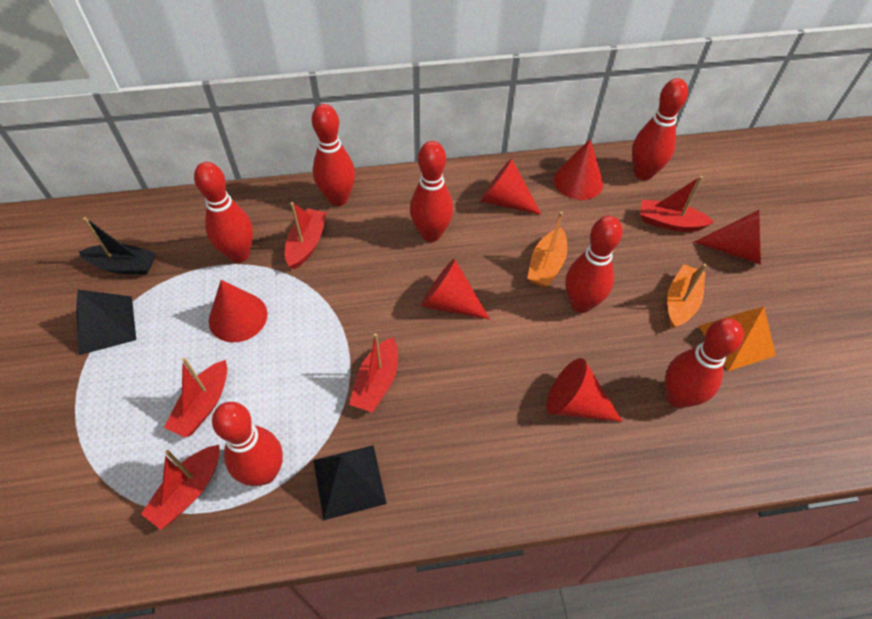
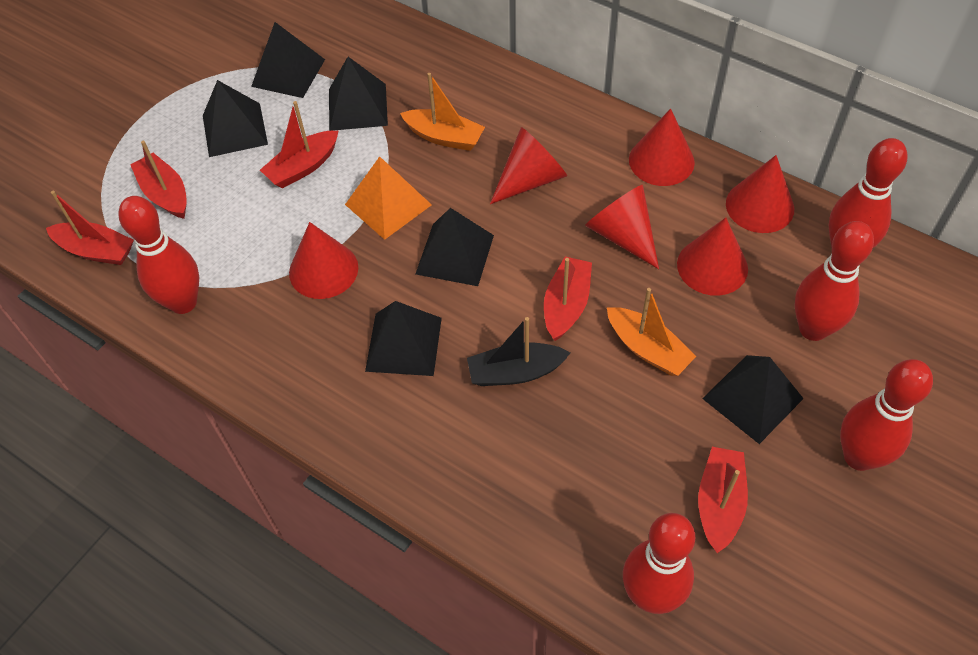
black pyramid: 2 -> 6
red bowling pin: 7 -> 5

